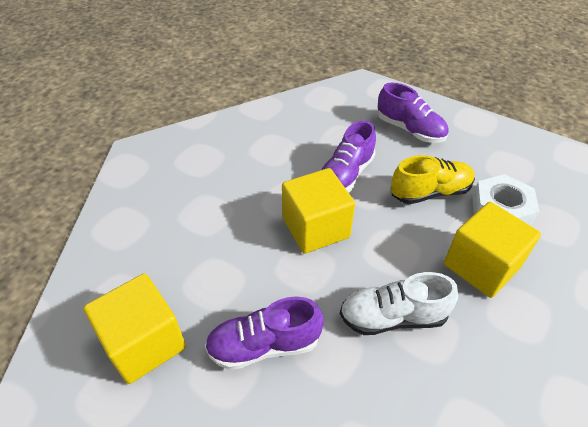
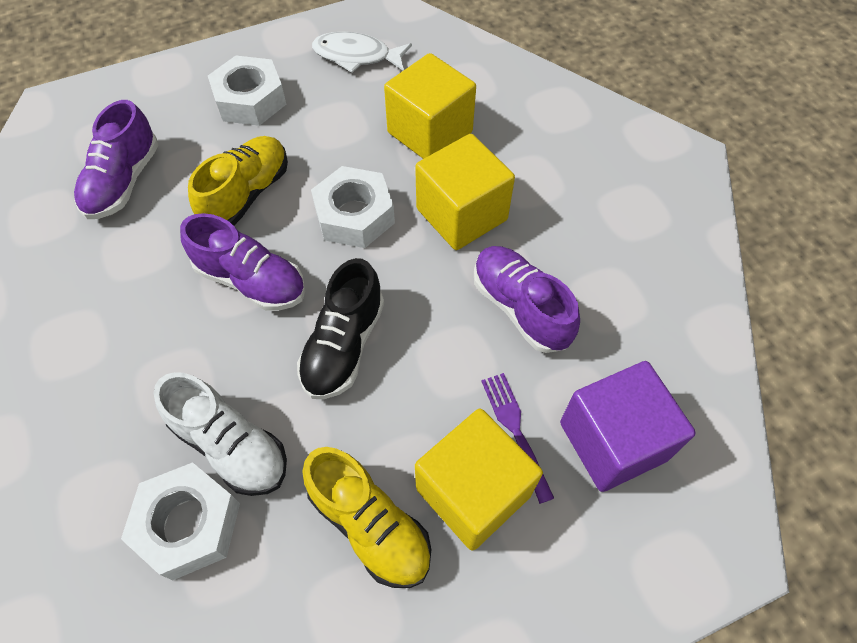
black shoe: 0 -> 1
purple cube: 0 -> 1
purple fork: 0 -> 1
white fish: 0 -> 1
white nut: 1 -> 3
yellow shoe: 1 -> 2

